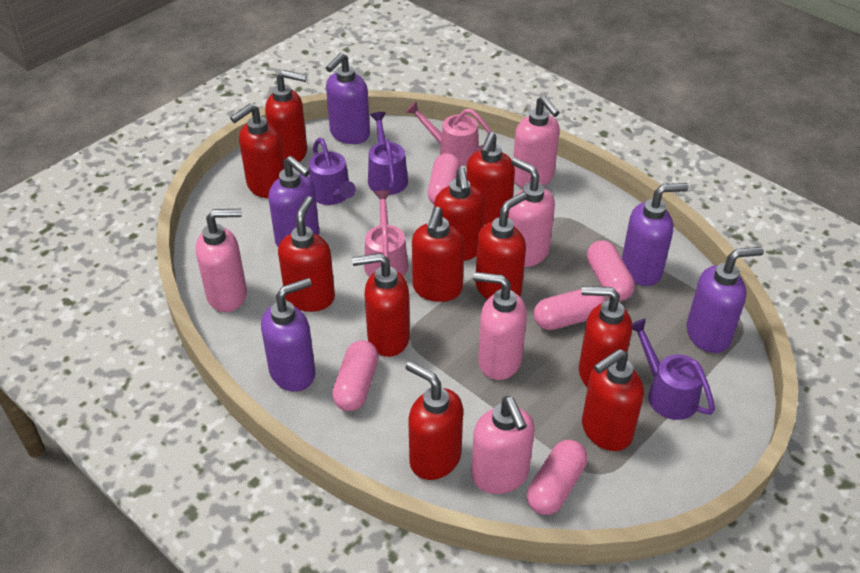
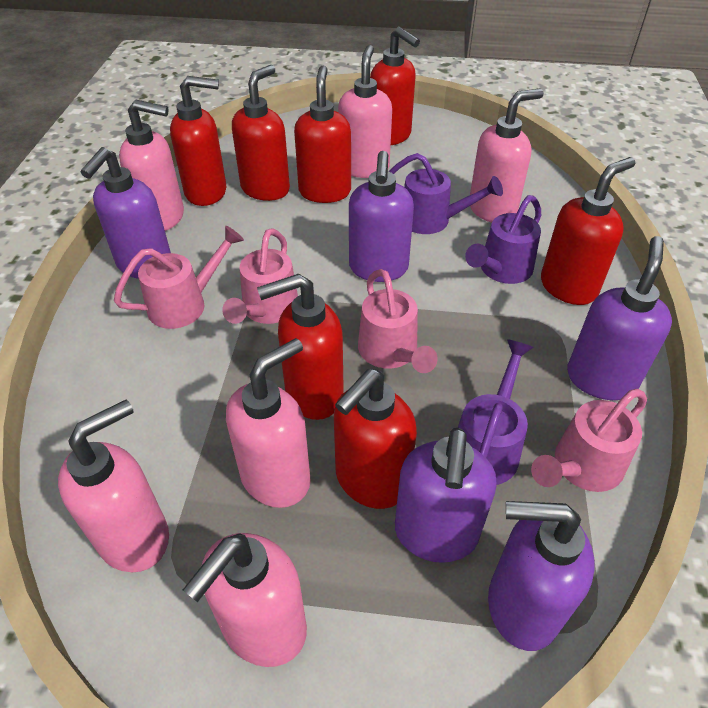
pink capsule: 5 -> 0
pink soap dispenser: 5 -> 6
pink watering can: 2 -> 4
red soap dispenser: 11 -> 7

